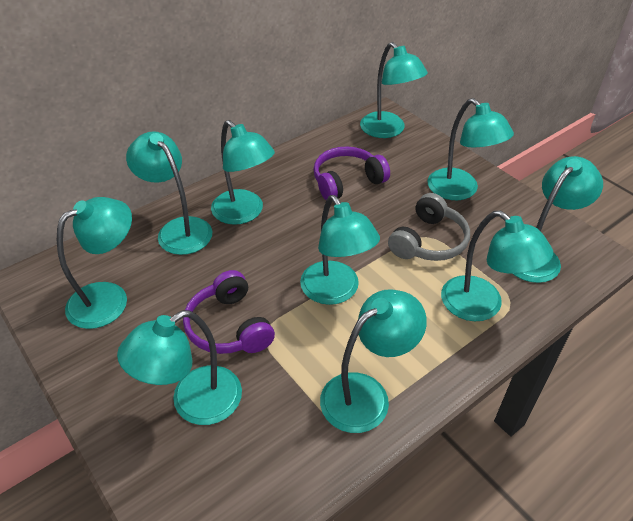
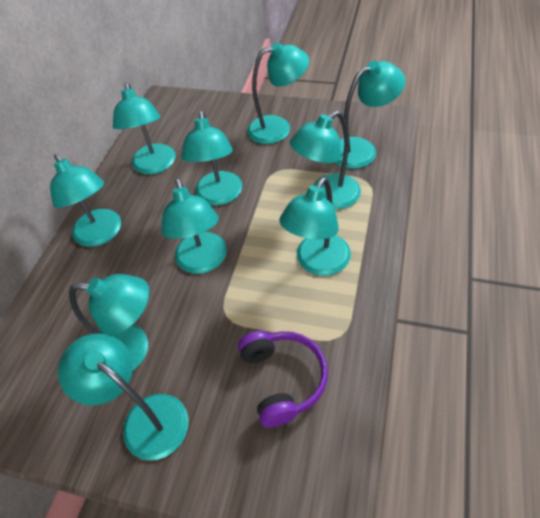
grey headphones: 1 -> 0
purple headphones: 2 -> 1

